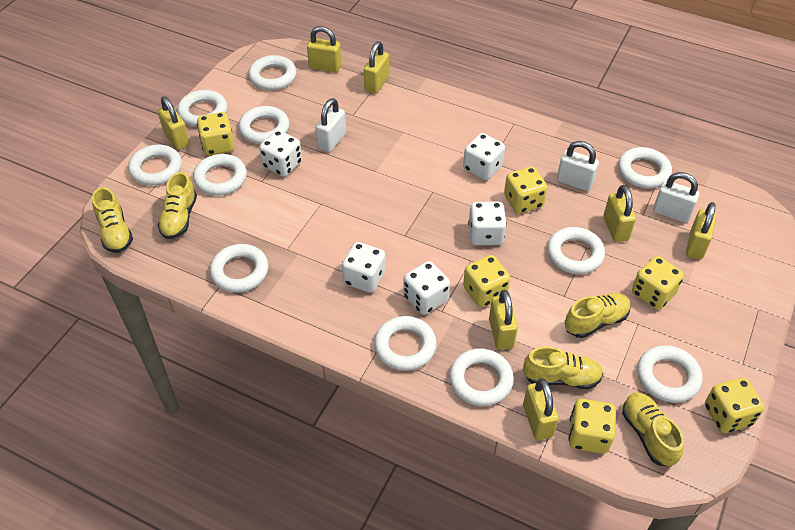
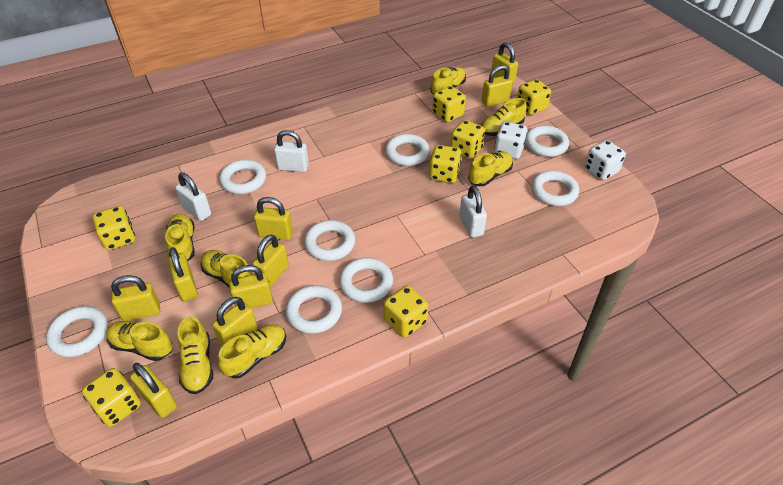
white dice: 5 -> 2
white ring: 11 -> 8
yellow dice: 6 -> 7
yellow padlock: 7 -> 9
yellow shoe: 5 -> 8

